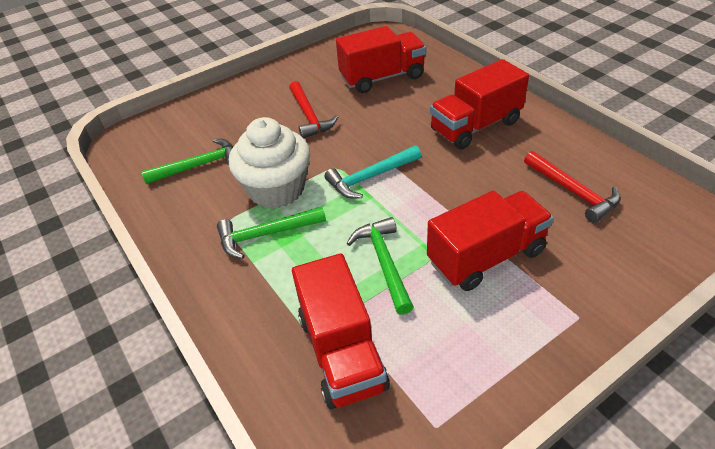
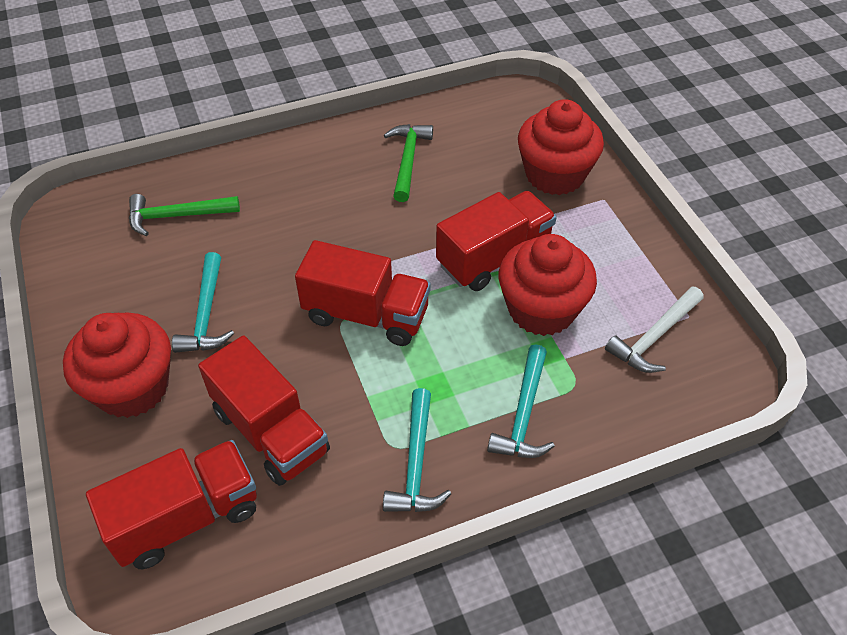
green hammer: 3 -> 2
red cupcake: 0 -> 3
red hammer: 2 -> 0
turquoise hammer: 1 -> 3
white cupcake: 1 -> 0
white hammer: 0 -> 1

